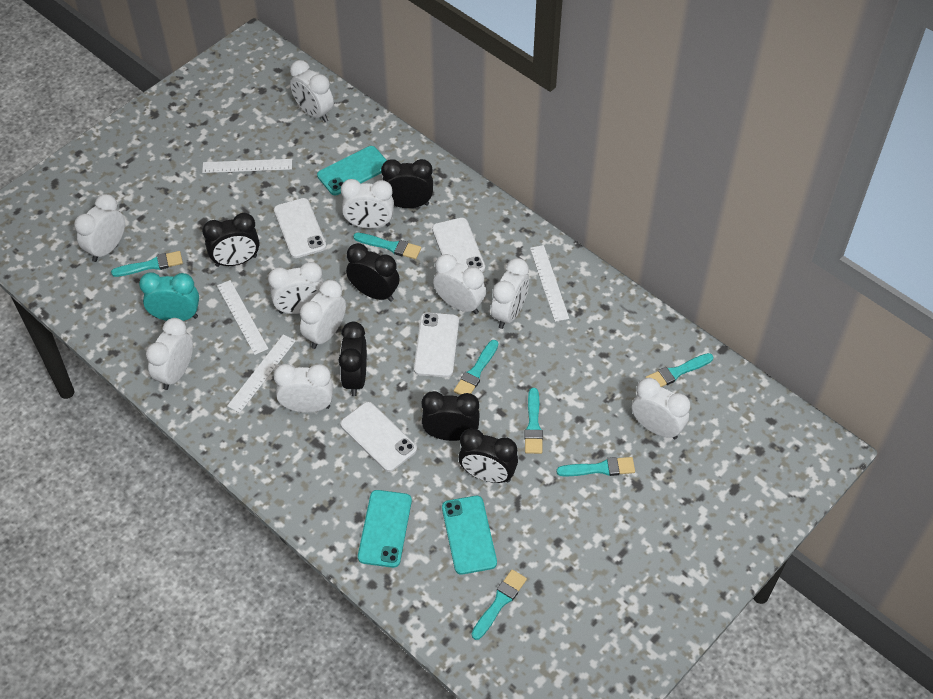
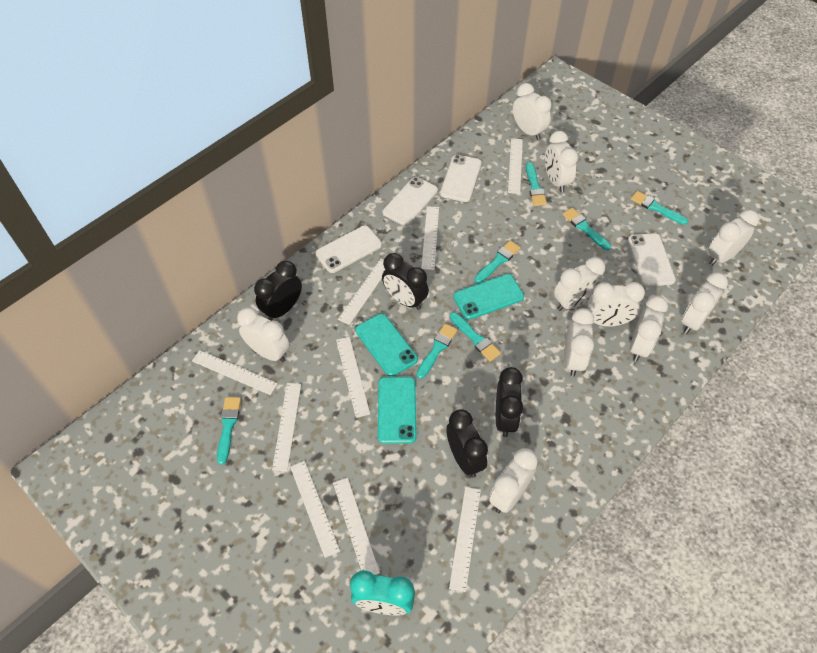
black clock: 6 -> 4
white ruler: 4 -> 9

